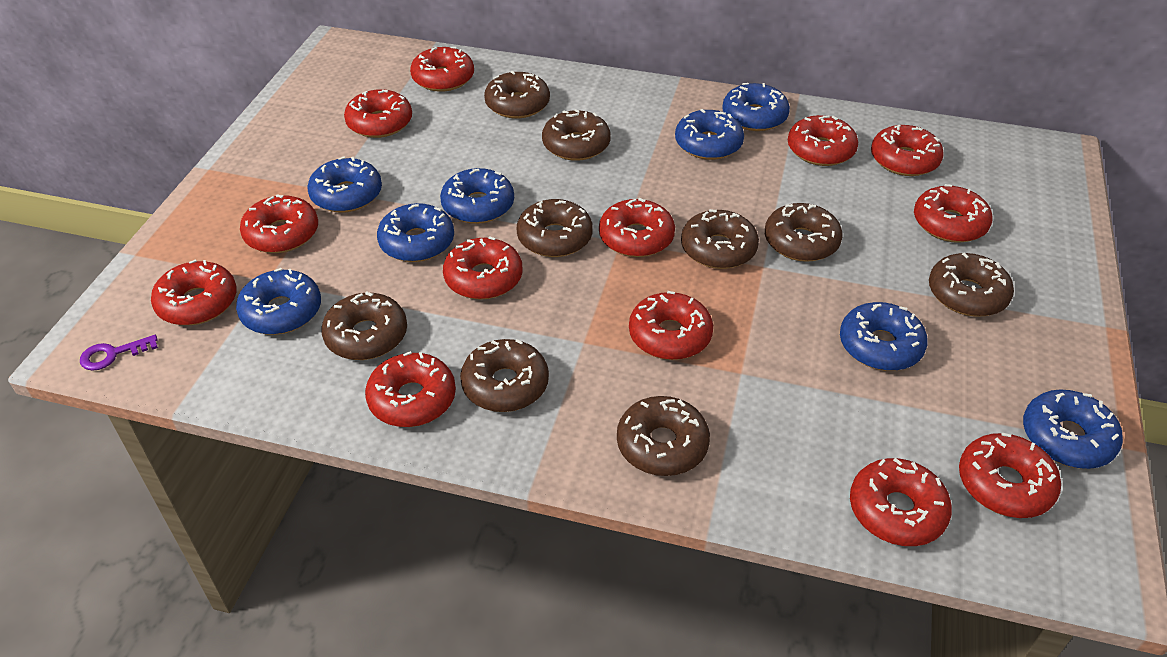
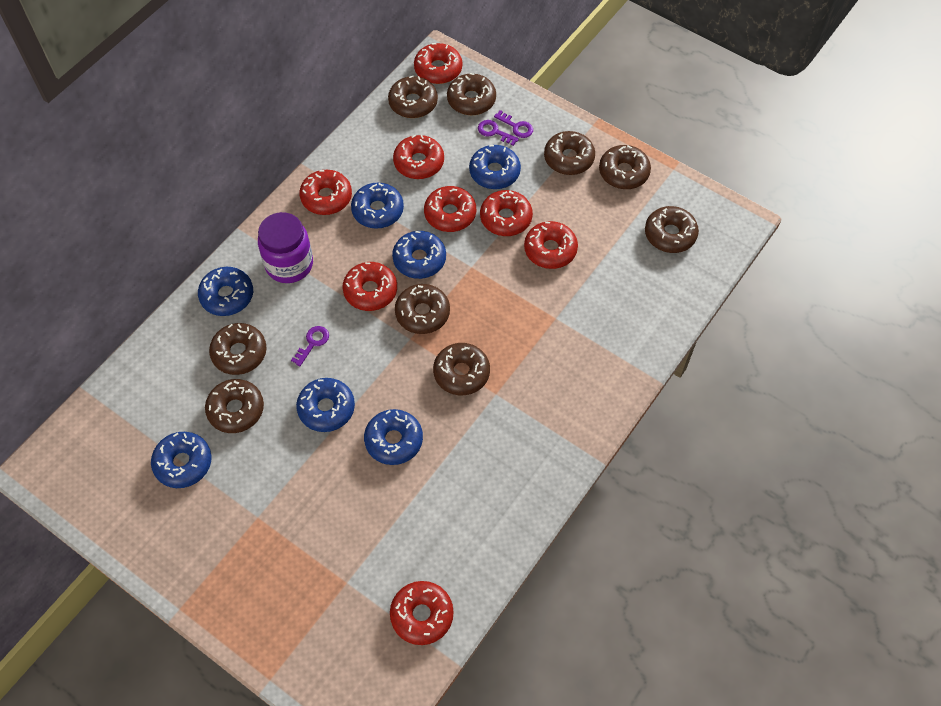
blue donut: 8 -> 7
purple jar: 0 -> 1
purple key: 1 -> 3
red donut: 13 -> 8

